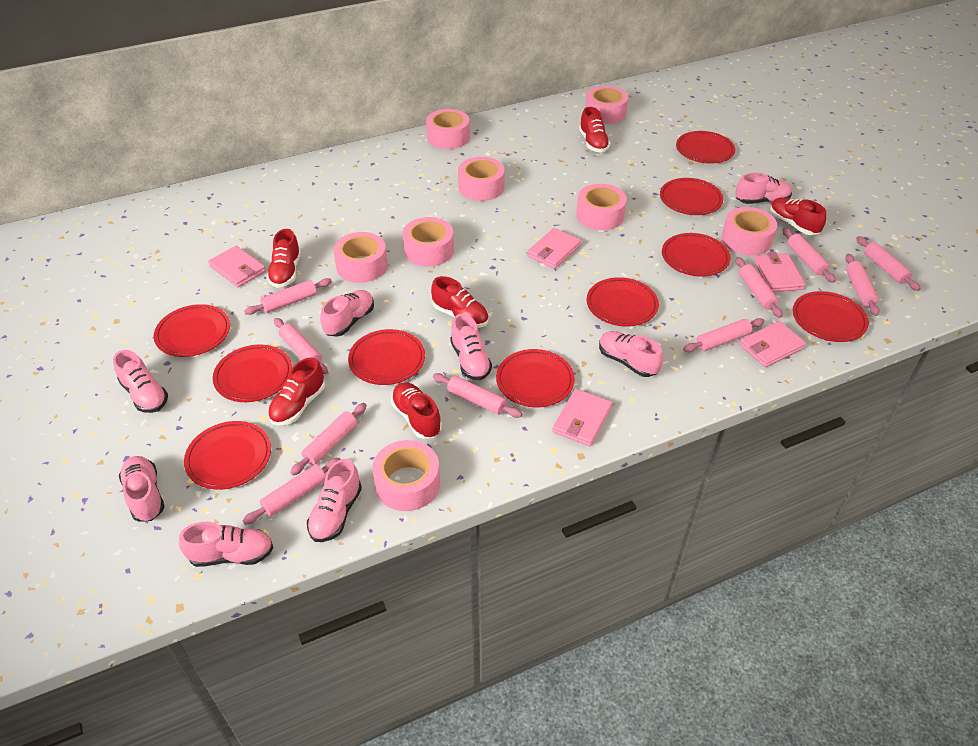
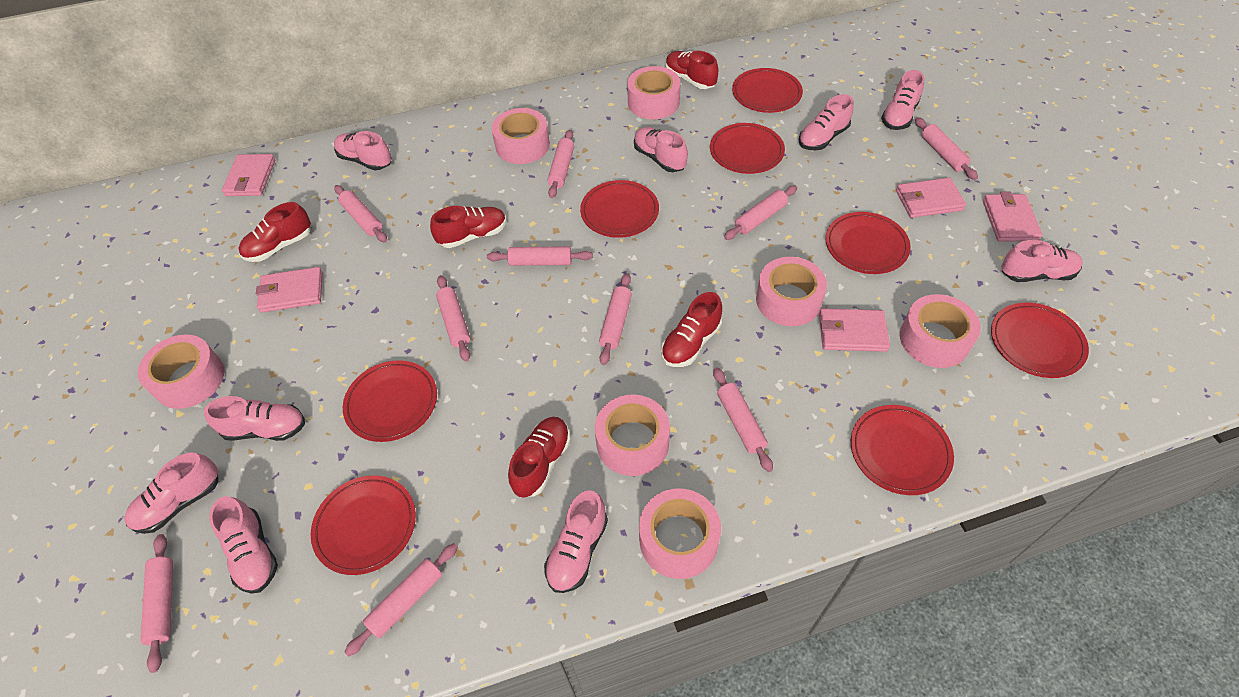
pink shoe: 8 -> 9
pink tape: 8 -> 7
red plate: 10 -> 8
red shoe: 6 -> 5

